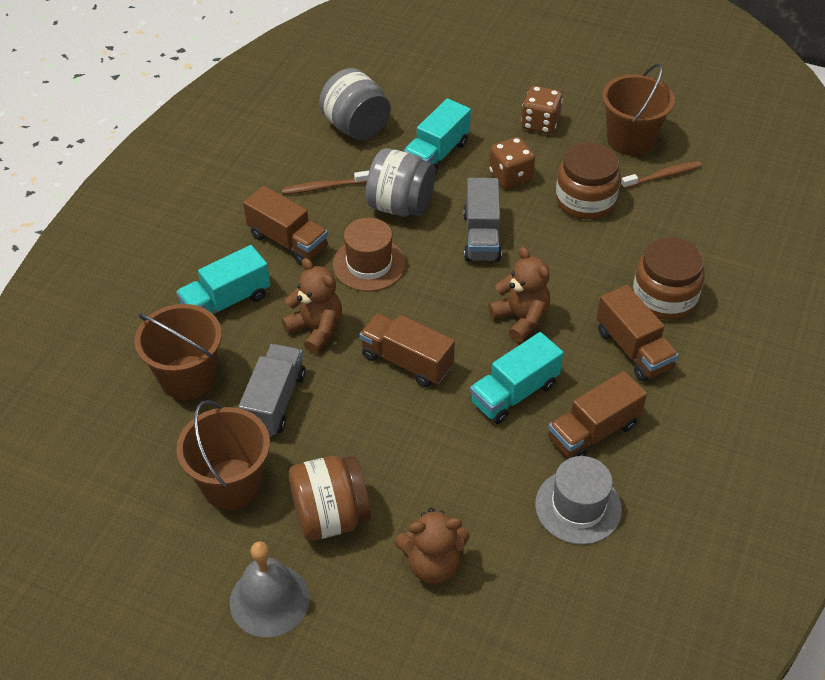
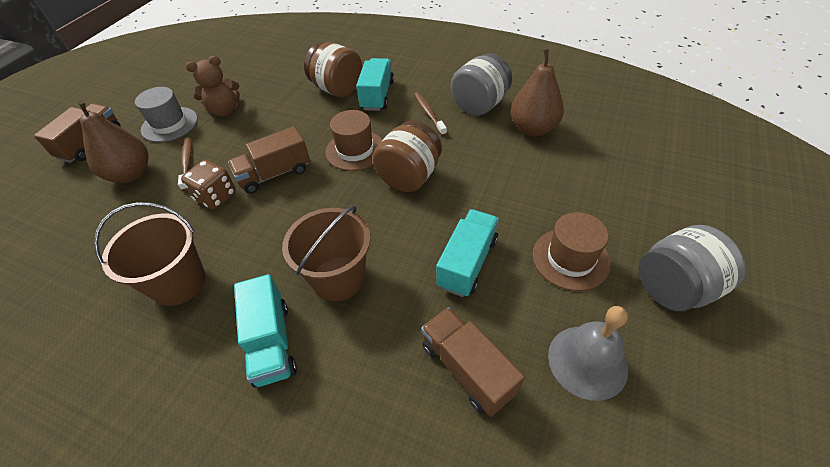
brown bucket: 3 -> 2
brown dice: 2 -> 1
brown hat: 1 -> 2
brown jar: 3 -> 2
brown pear: 0 -> 2
brown teddy bear: 3 -> 1
brown truck: 4 -> 3
grey truck: 2 -> 0

